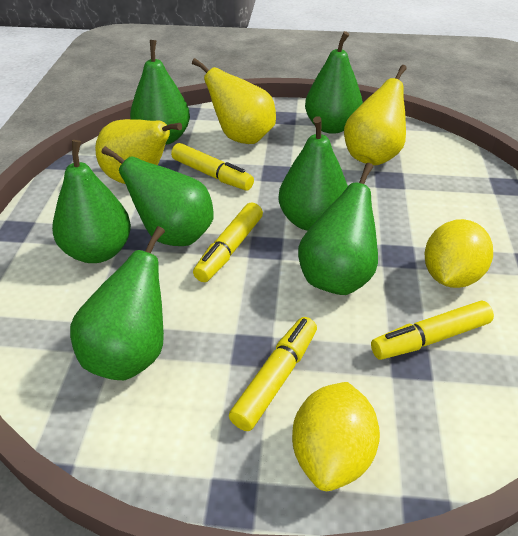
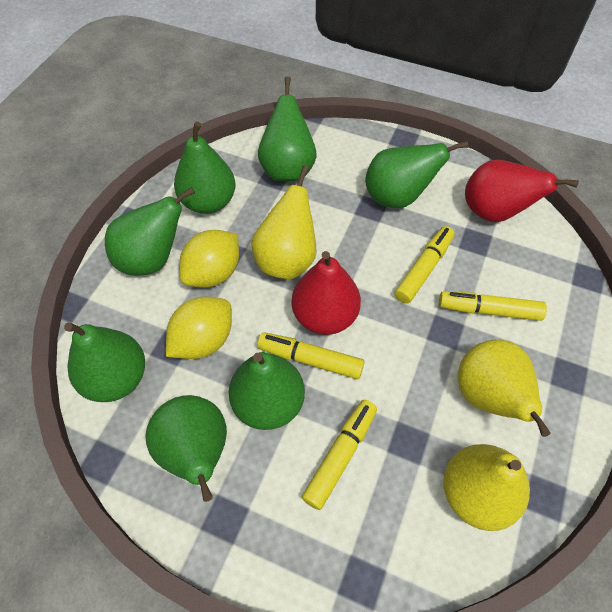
red pear: 0 -> 2

